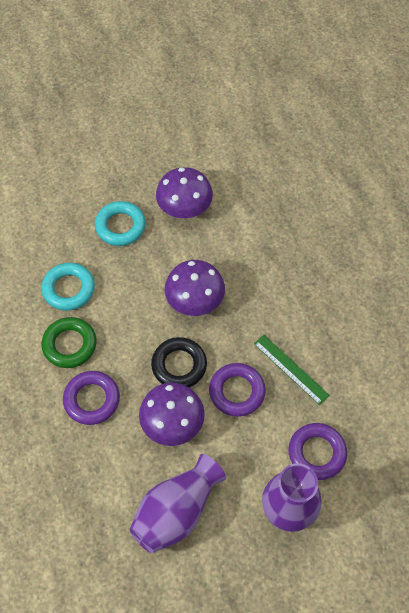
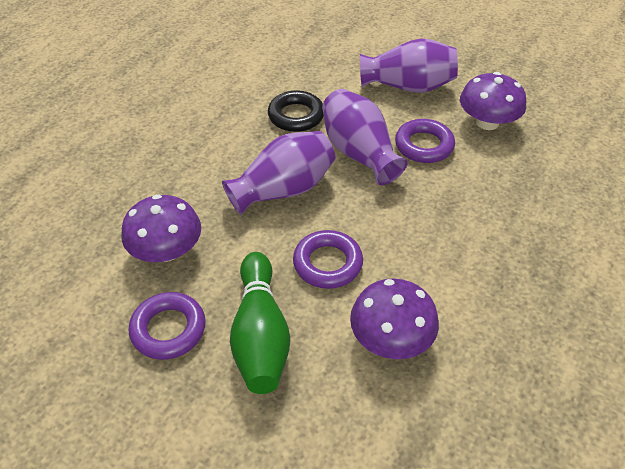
green bowling pin: 0 -> 1
green ring: 1 -> 0
green ruler: 1 -> 0
purple vase: 2 -> 3
turquoise ring: 2 -> 0

